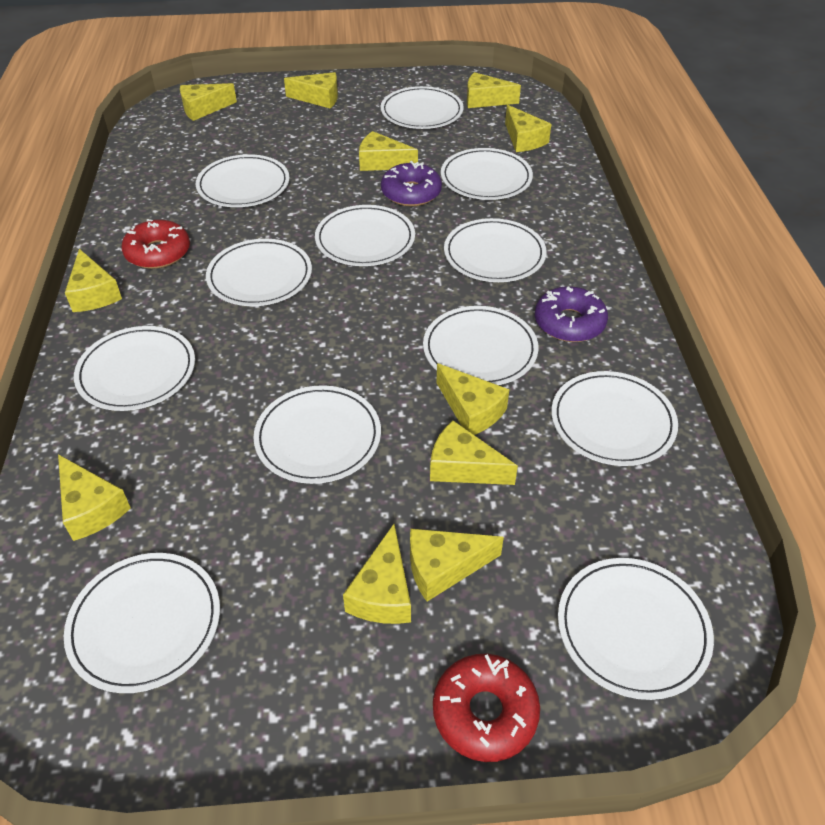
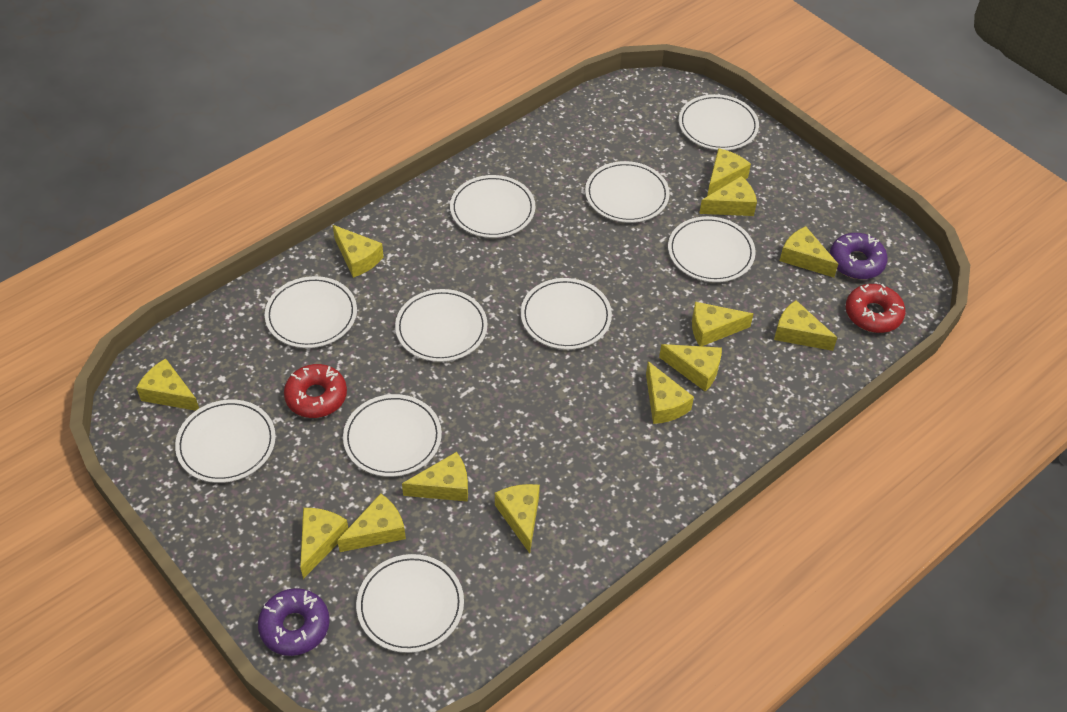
white plate: 12 -> 10
yellow cheese: 11 -> 13

